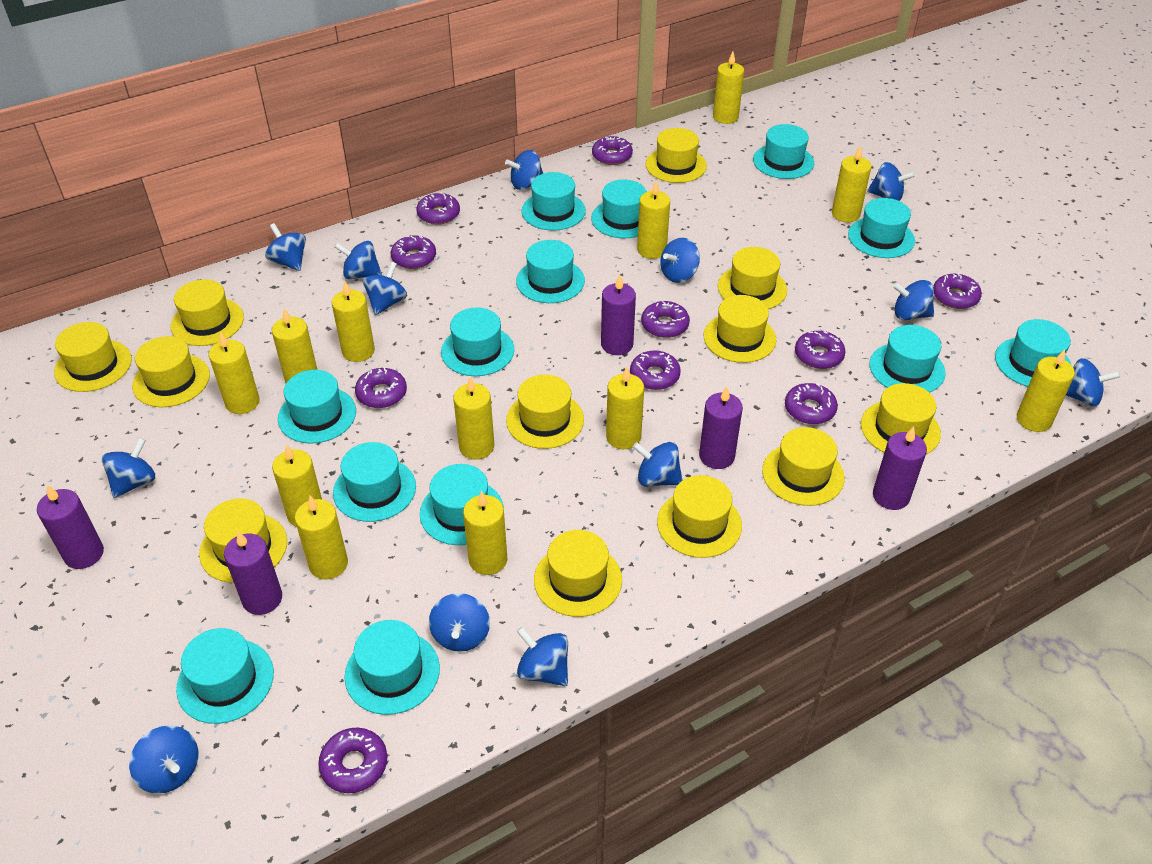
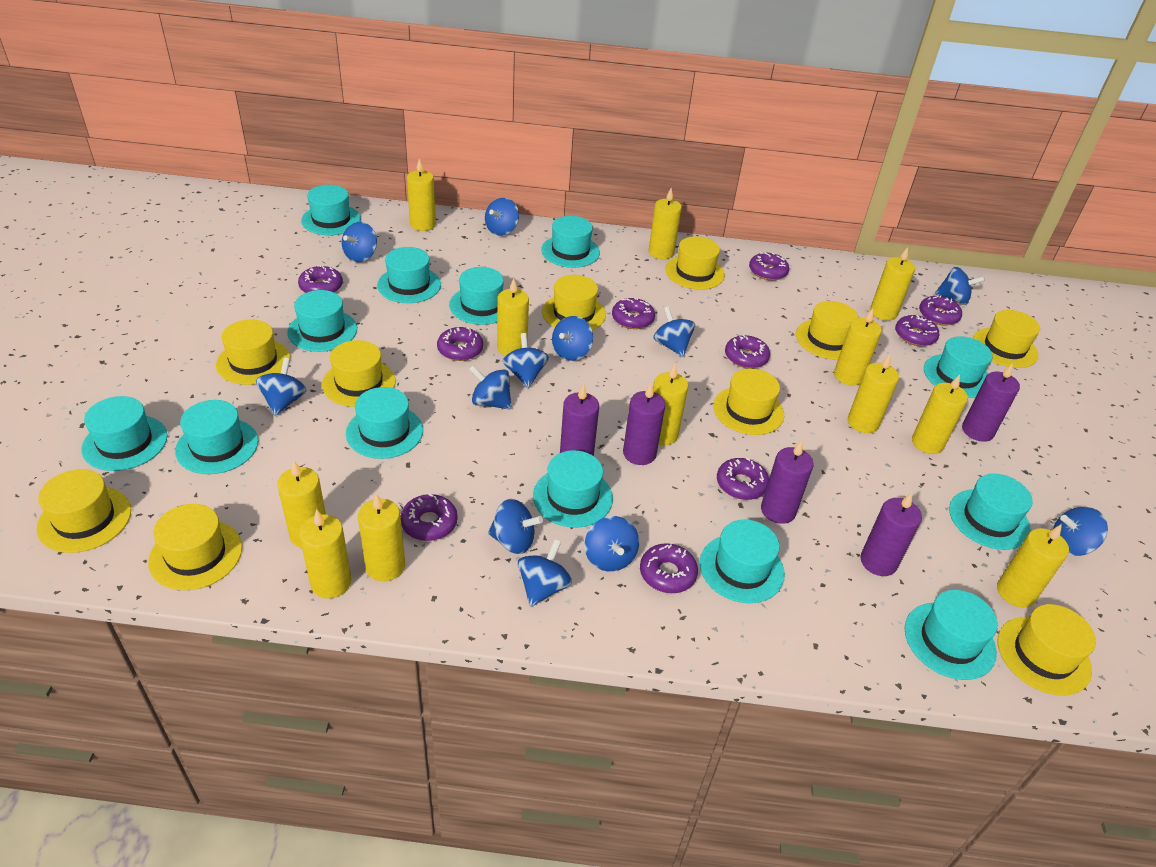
blue spinning top: 13 -> 12
yellow hat: 12 -> 10

